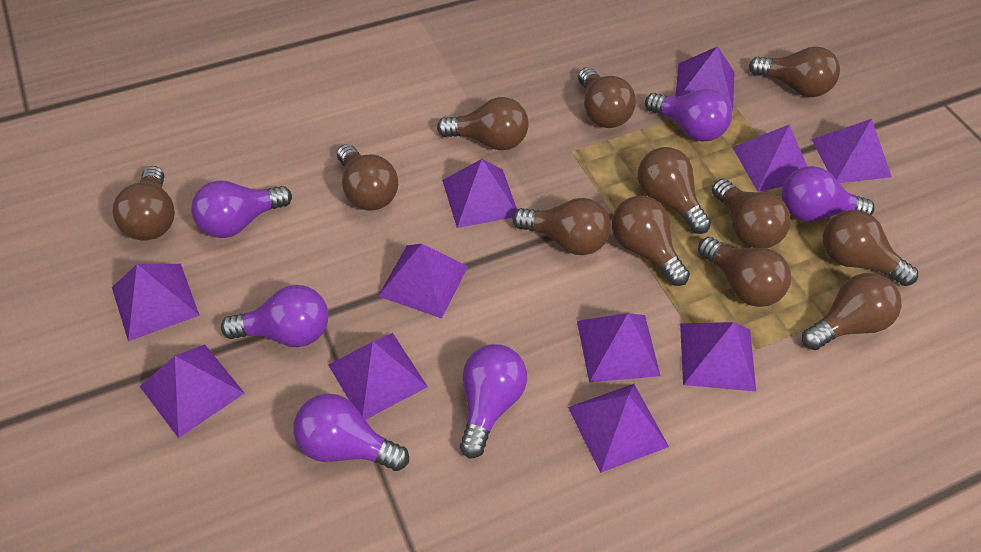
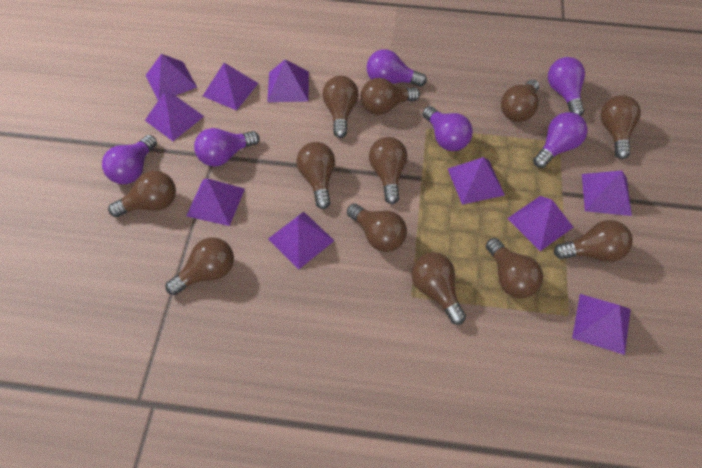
purple pyramid: 11 -> 10

